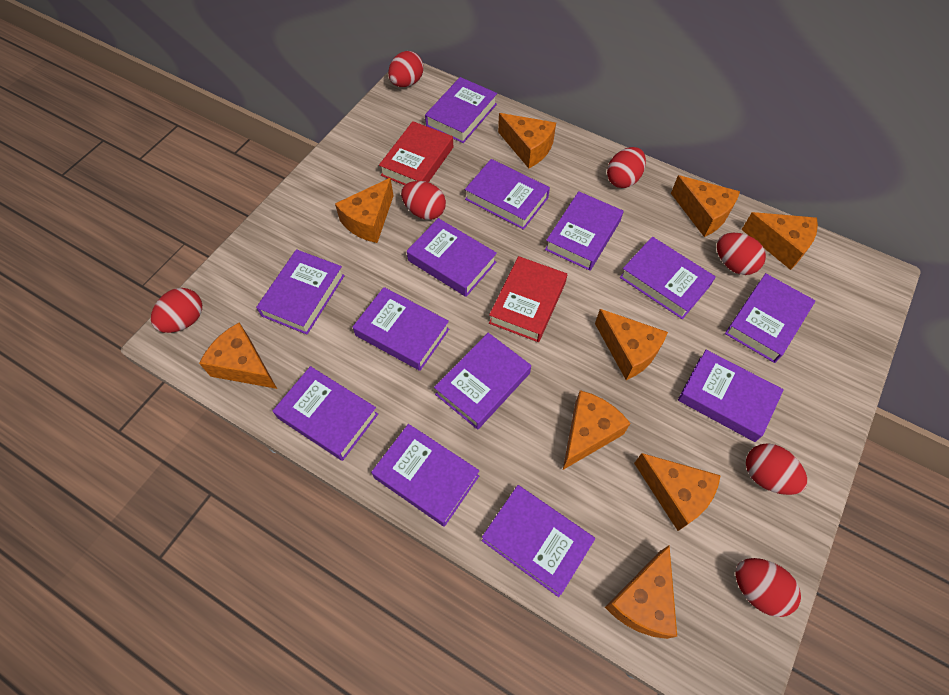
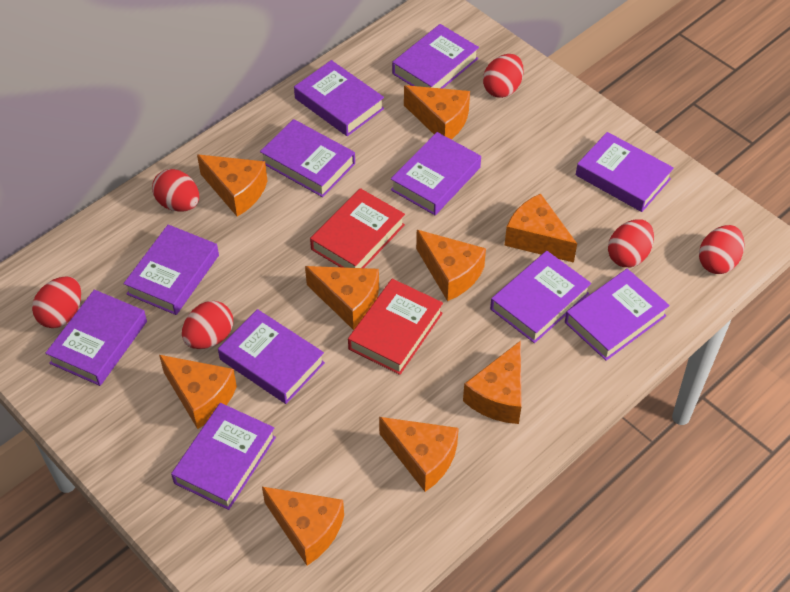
purple book: 13 -> 11
red egg: 7 -> 6

